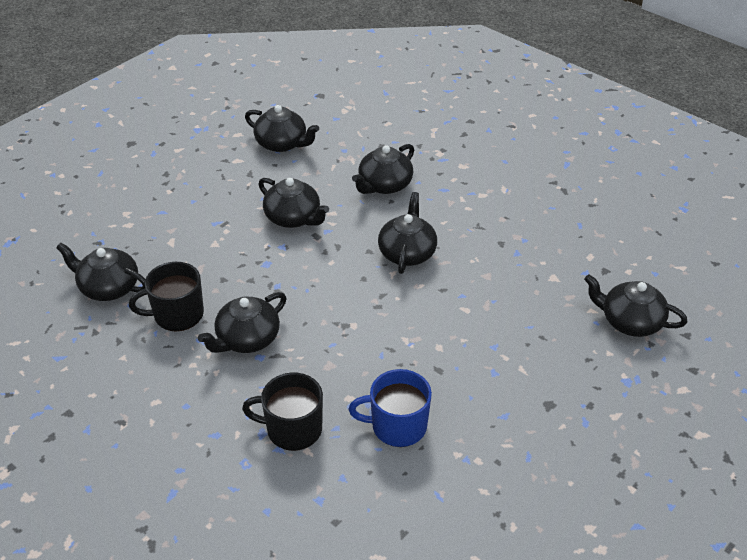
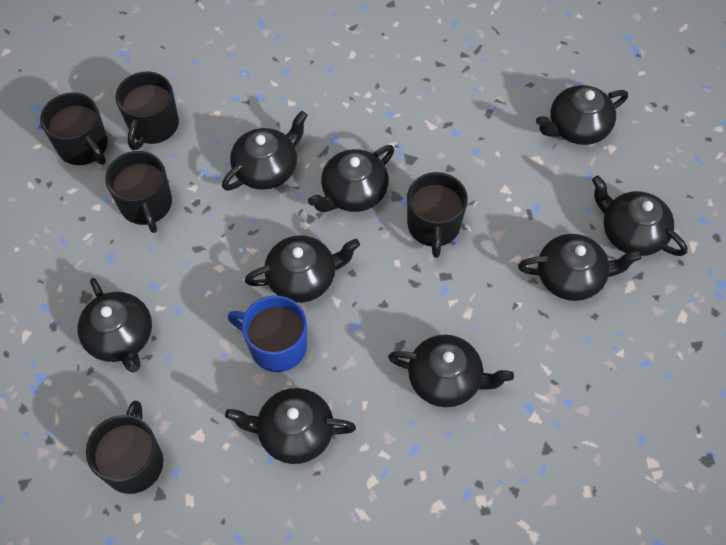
black mug: 2 -> 5
black teapot: 7 -> 9

